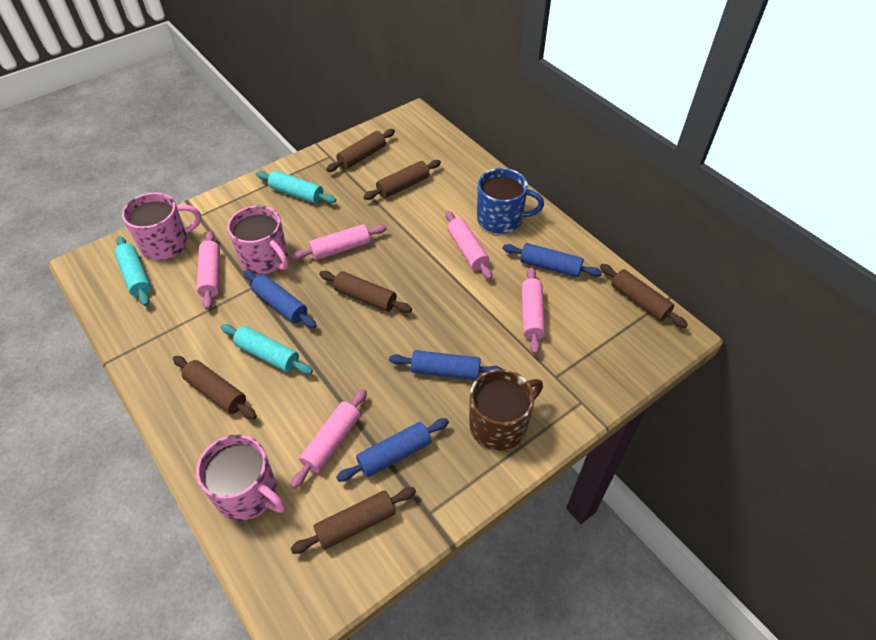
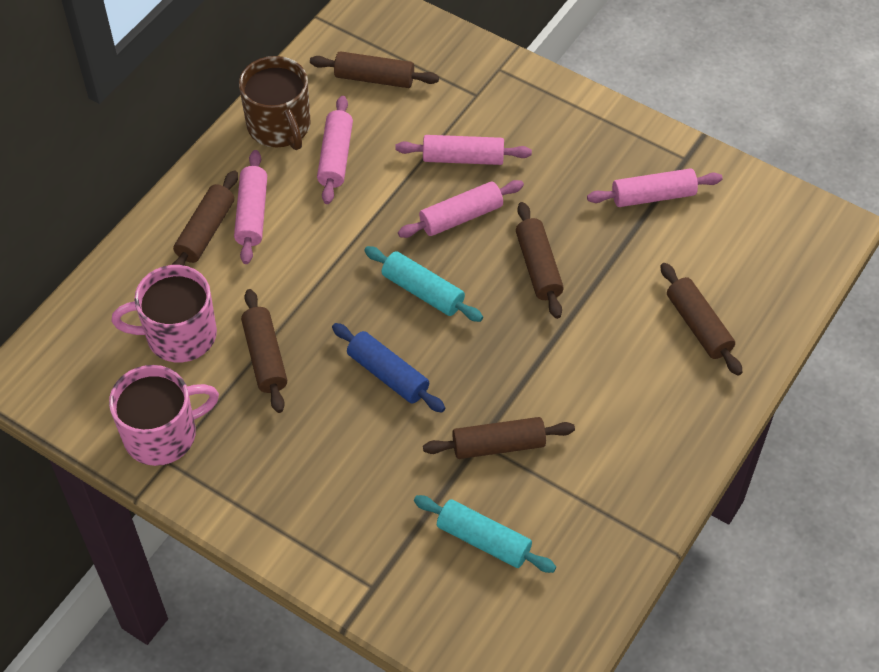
blue mug: 1 -> 0
blue rolling pin: 4 -> 1
pink mug: 3 -> 2
turquoise rolling pin: 3 -> 2

